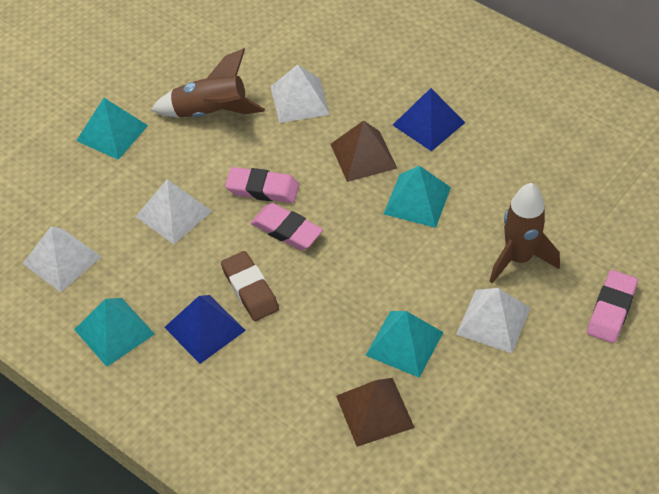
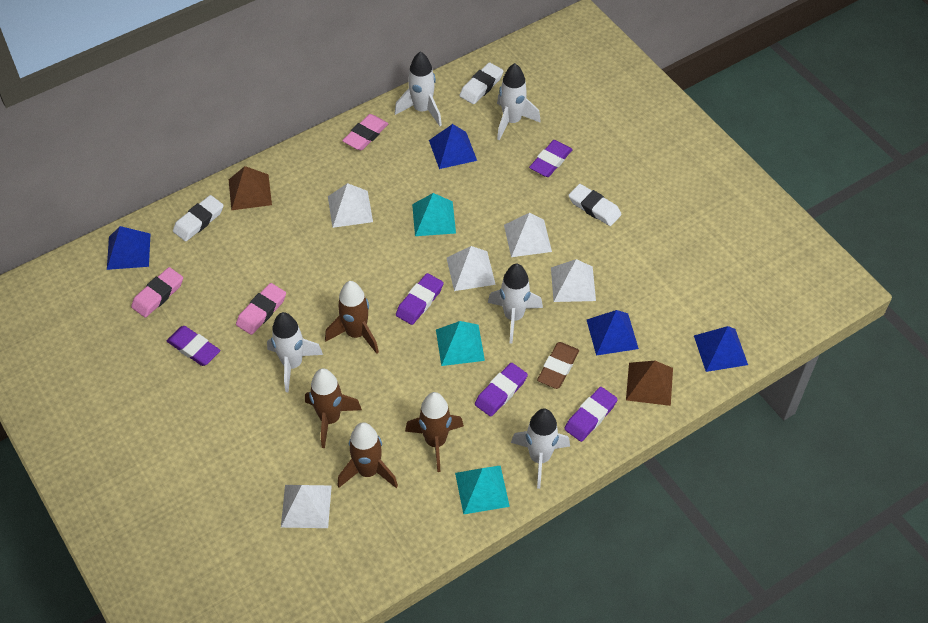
blue pyramid: 2 -> 4
brown rocket: 2 -> 4
purple eraser: 0 -> 5
turquoise pyramid: 4 -> 3
white eraser: 0 -> 3
white pyramid: 4 -> 5
white rocket: 0 -> 5

